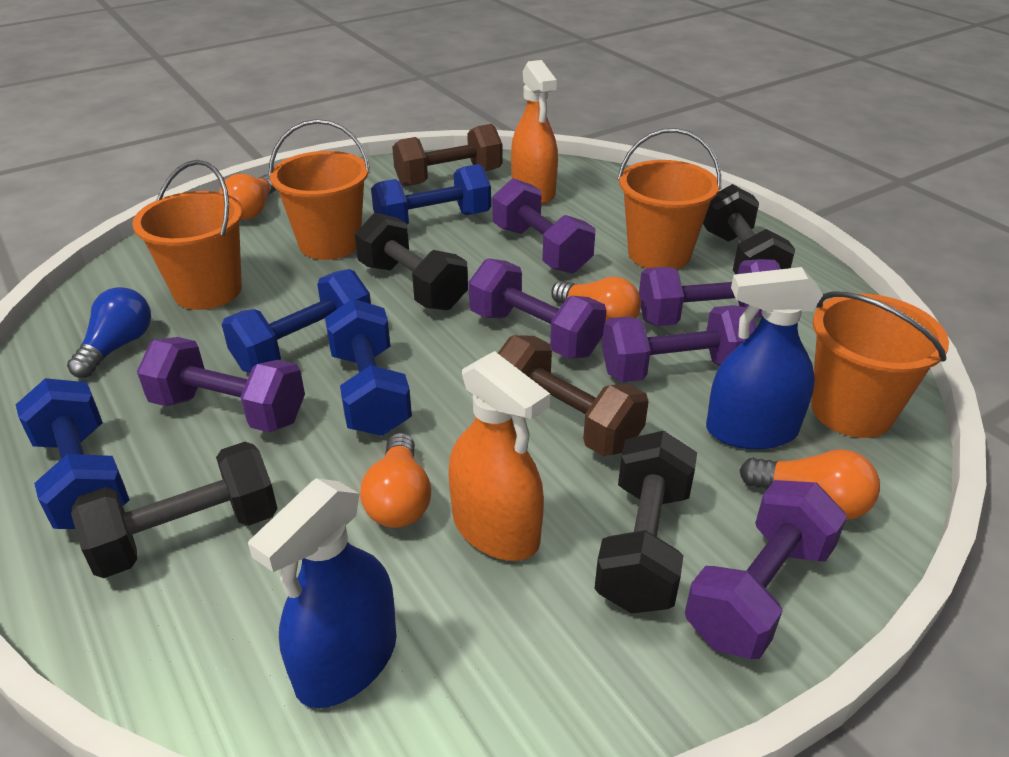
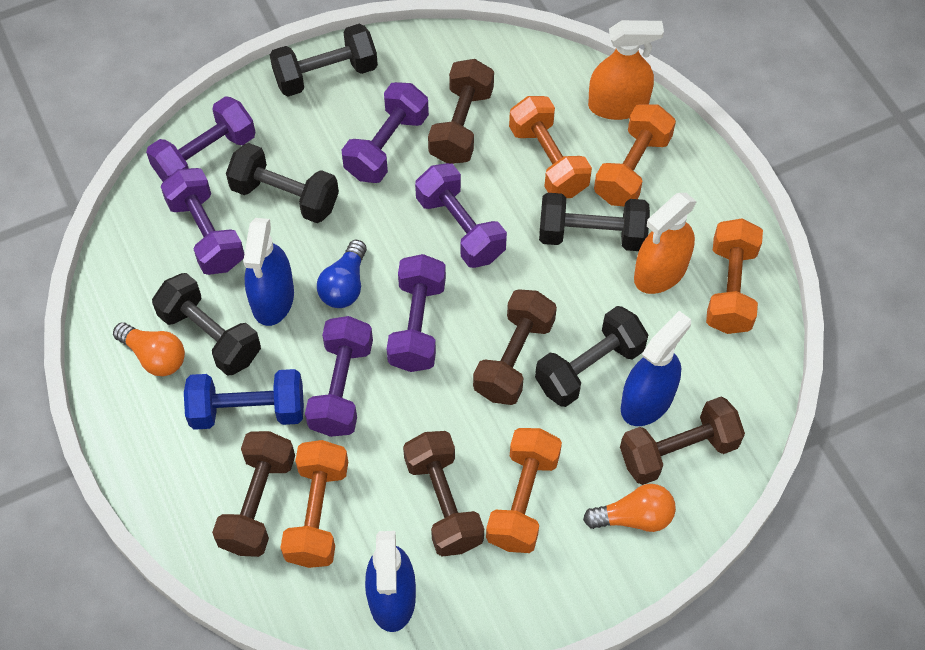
black dumbbell: 4 -> 5
blue dumbbell: 4 -> 1
blue spray bottle: 2 -> 3
brown dumbbell: 2 -> 5
orange bucket: 4 -> 0
orange dumbbell: 0 -> 5
orange light bulb: 4 -> 2

